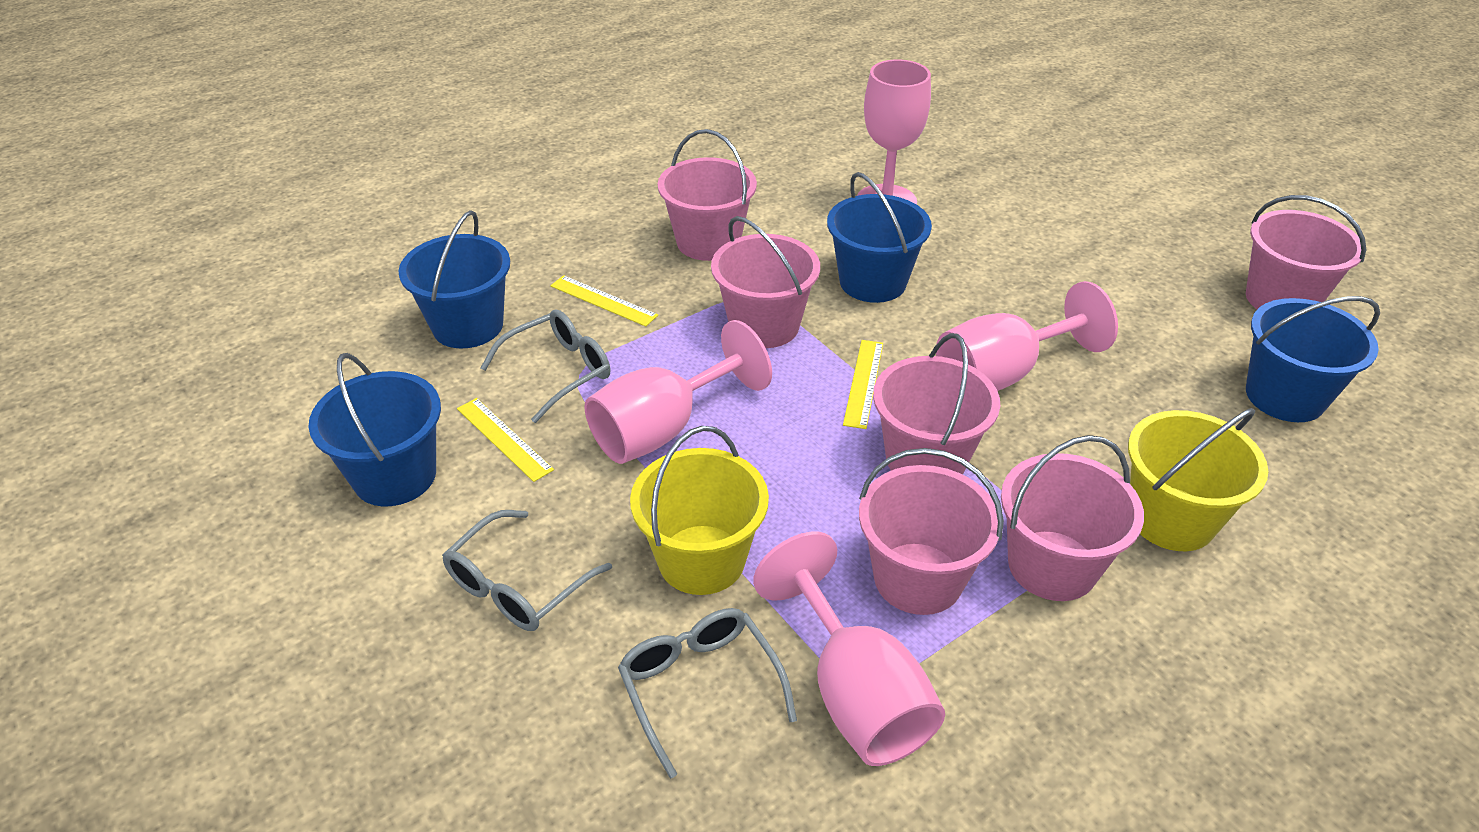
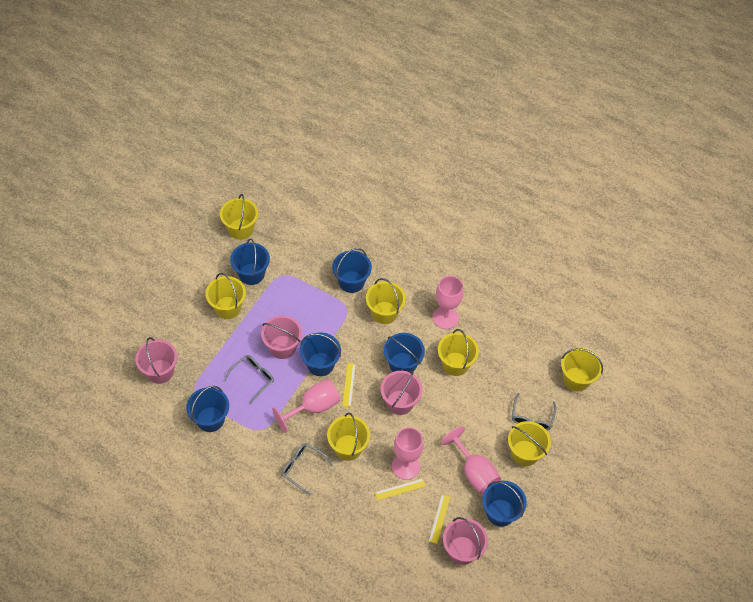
blue bucket: 4 -> 6
pink bucket: 6 -> 4
yellow bucket: 2 -> 7

